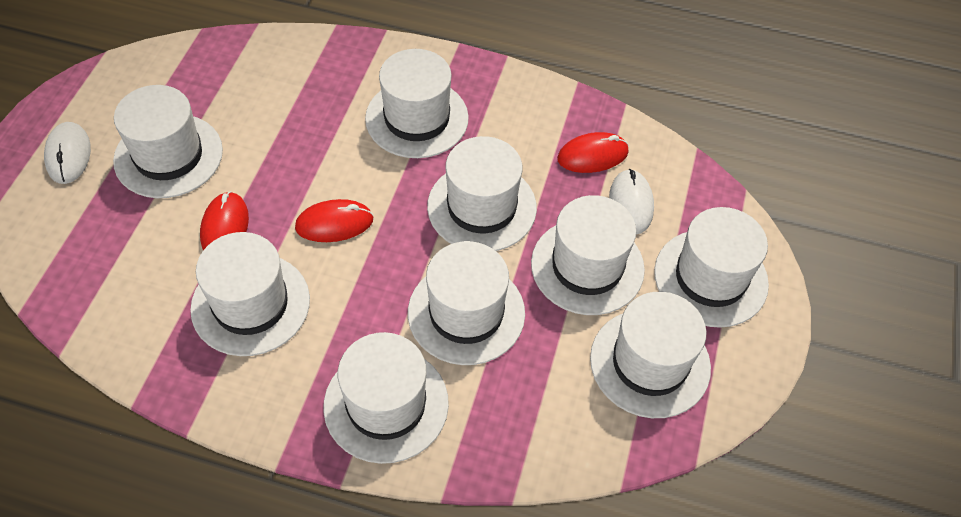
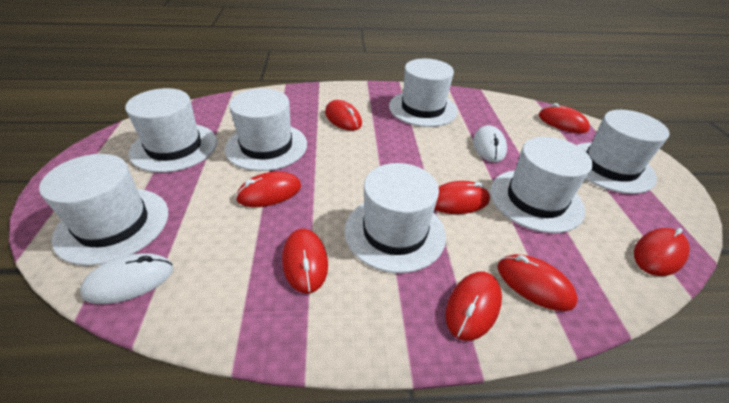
red mouse: 3 -> 8
white hat: 9 -> 7

